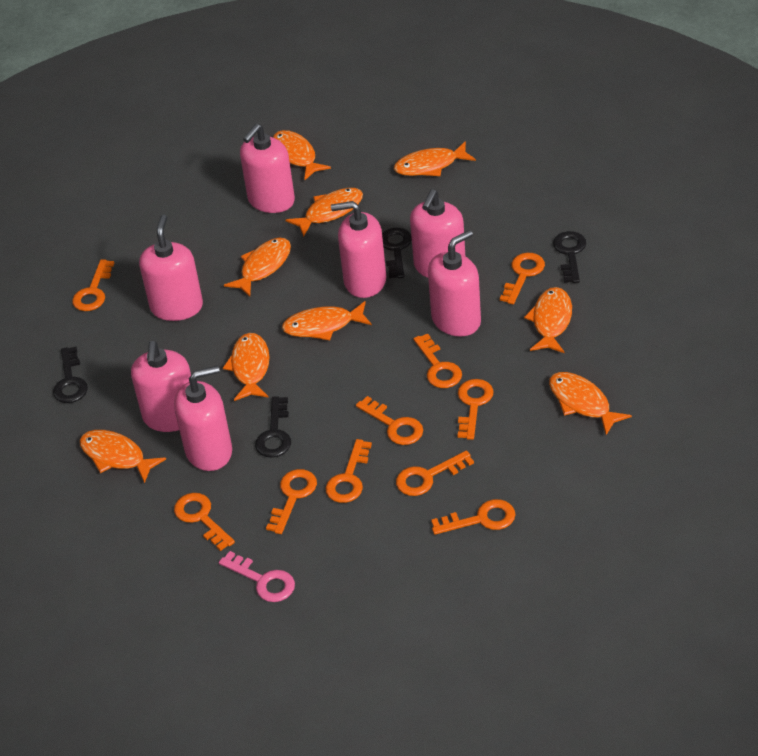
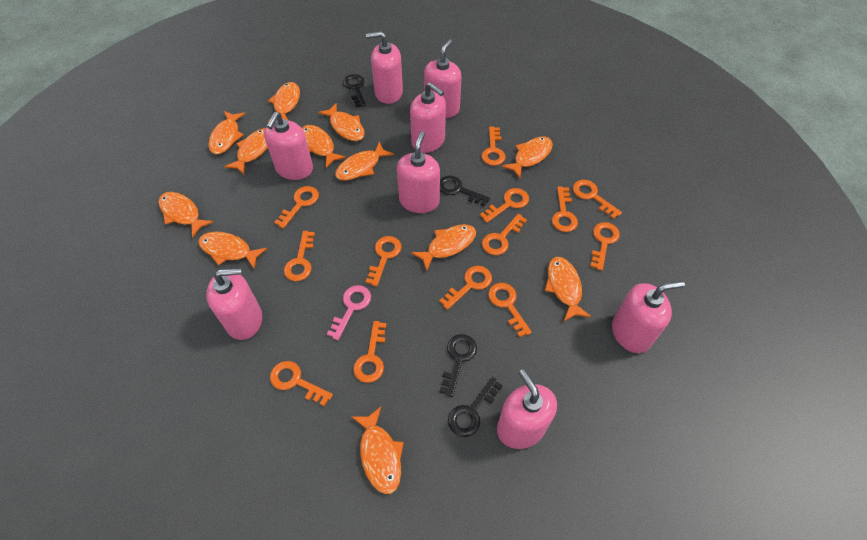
orange fish: 9 -> 12
orange key: 10 -> 13
pink soap dispenser: 7 -> 8

